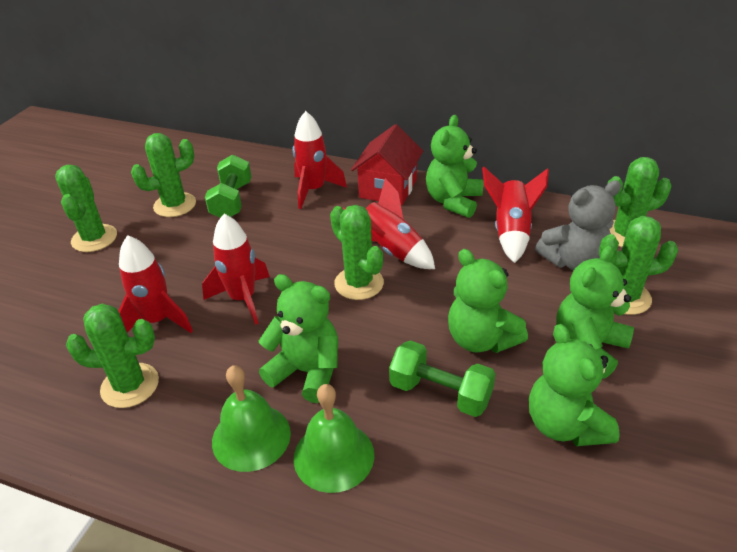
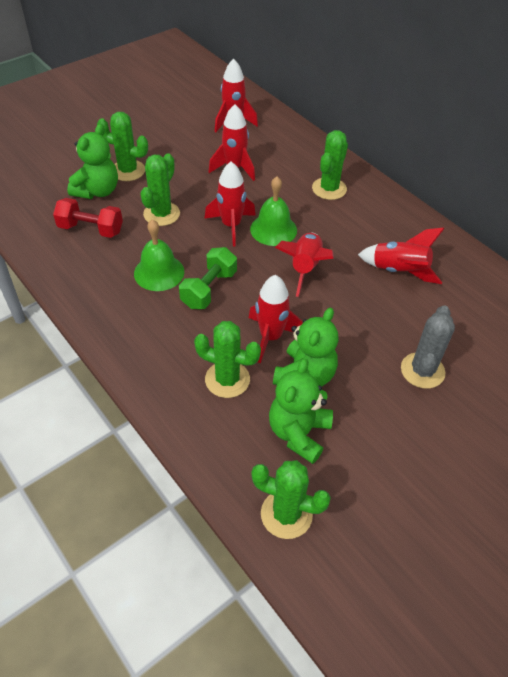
green cactus: 6 -> 5
green dumbbell: 2 -> 1
green teddy bear: 5 -> 3
grey cactus: 0 -> 1
grey teddy bear: 1 -> 0
red dumbbell: 0 -> 1
red house: 1 -> 0
red rocket: 5 -> 6

